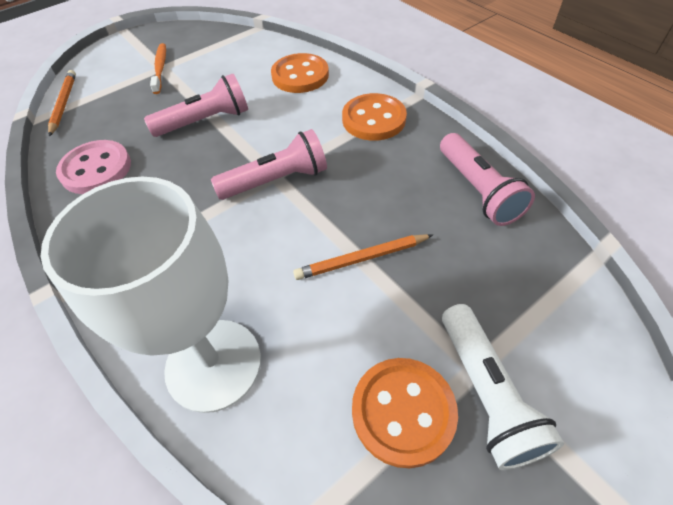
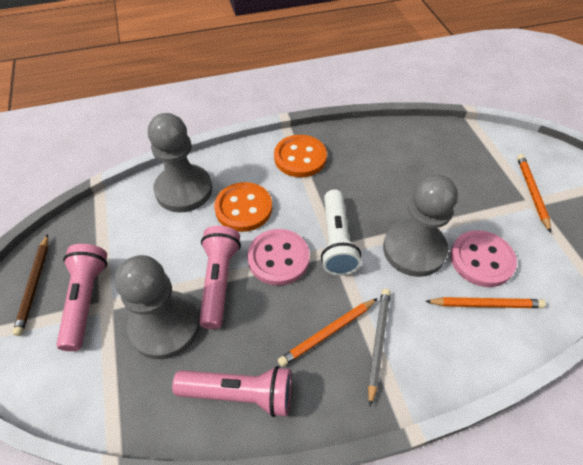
brown pencil: 0 -> 1
grey pawn: 0 -> 3
grey pencil: 0 -> 1
orange button: 3 -> 2
orange pencil: 2 -> 3
orange toothbrush: 1 -> 0
pink button: 1 -> 2
white goblet: 1 -> 0

